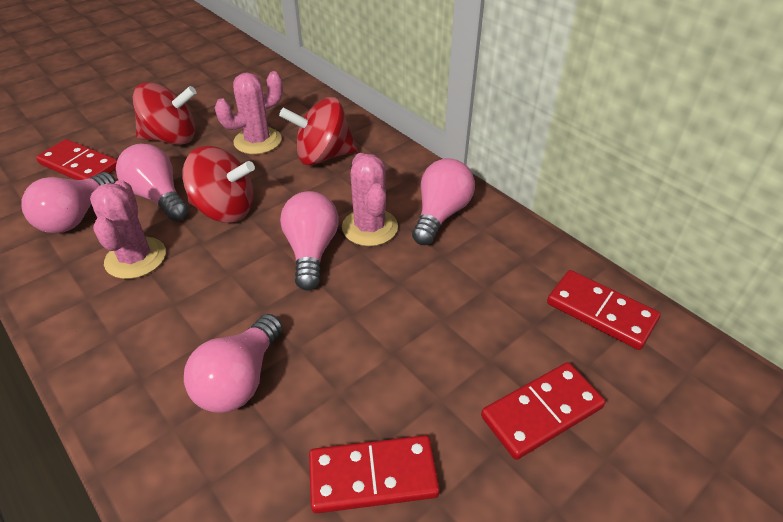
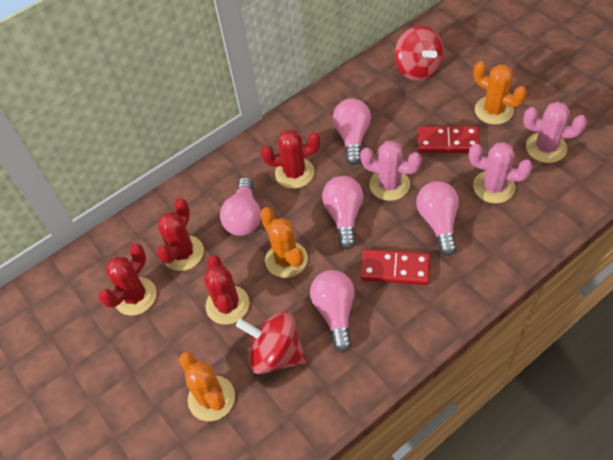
orange cactus: 0 -> 3
red cactus: 0 -> 4
red domino: 4 -> 2
red spinning top: 3 -> 2

